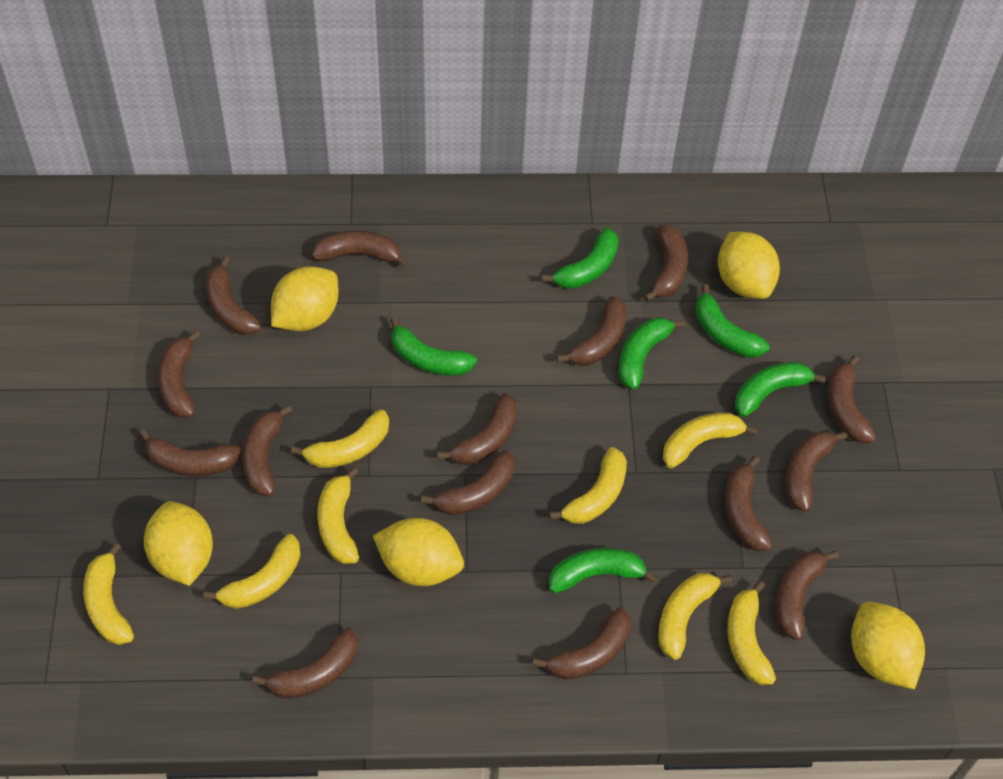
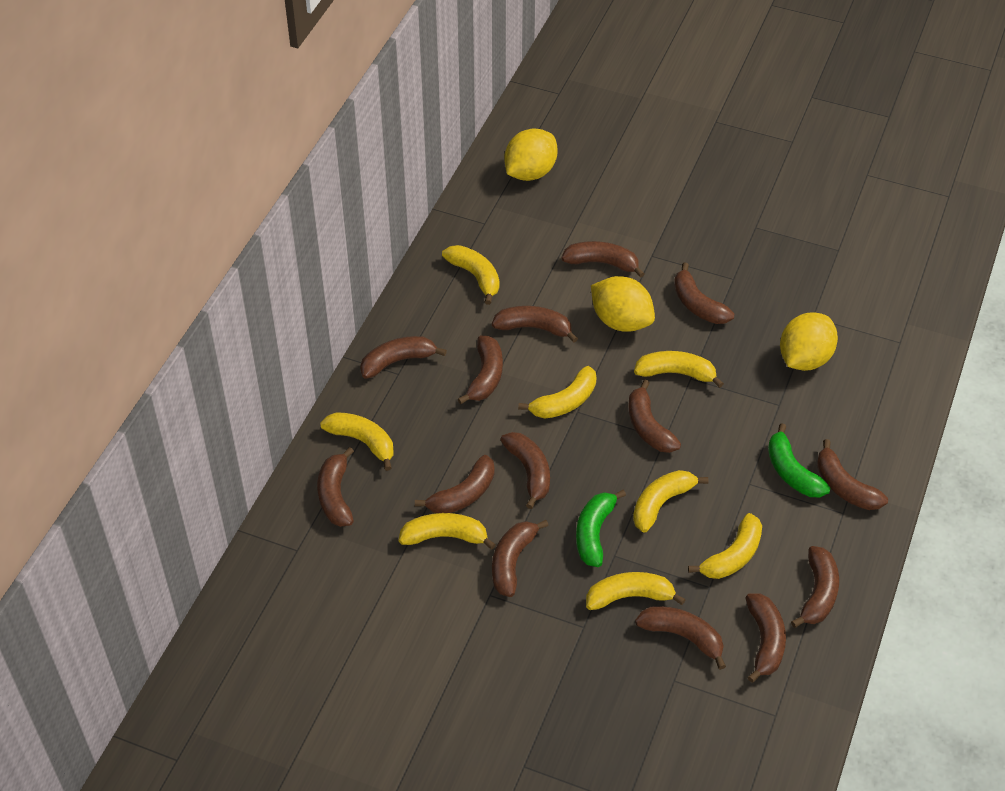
brown banana: 15 -> 14
green banana: 6 -> 2
yellow lemon: 5 -> 3

